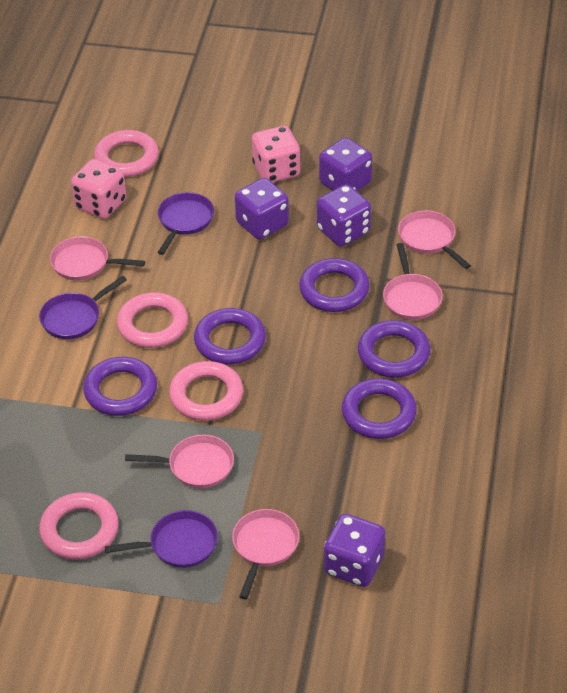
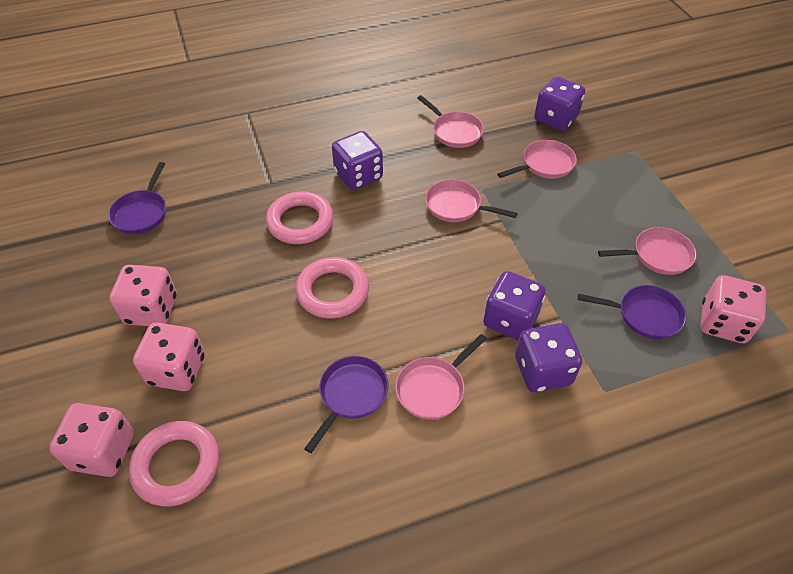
pink dice: 2 -> 4
pink ring: 4 -> 3
purple ring: 5 -> 0

